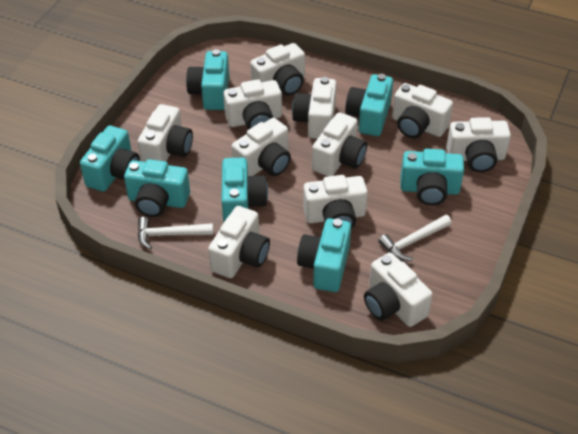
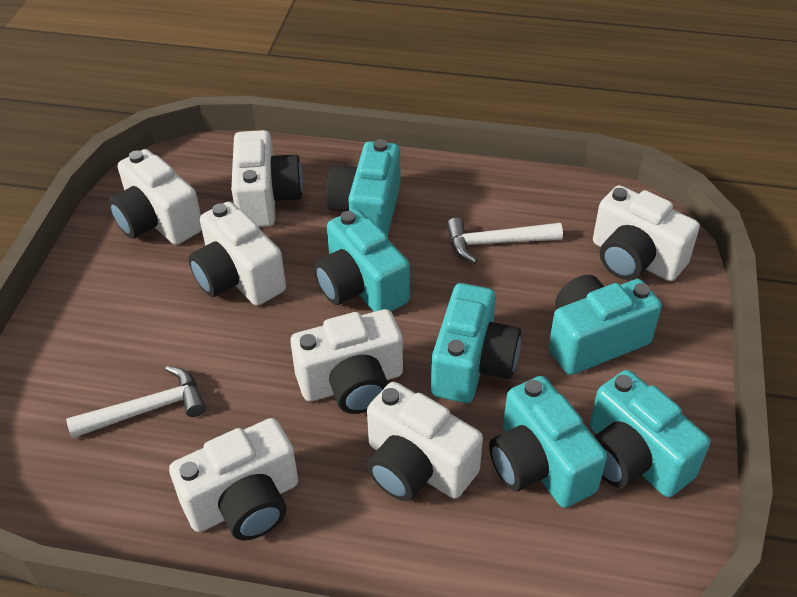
turquoise camera: 7 -> 6
white camera: 11 -> 7

